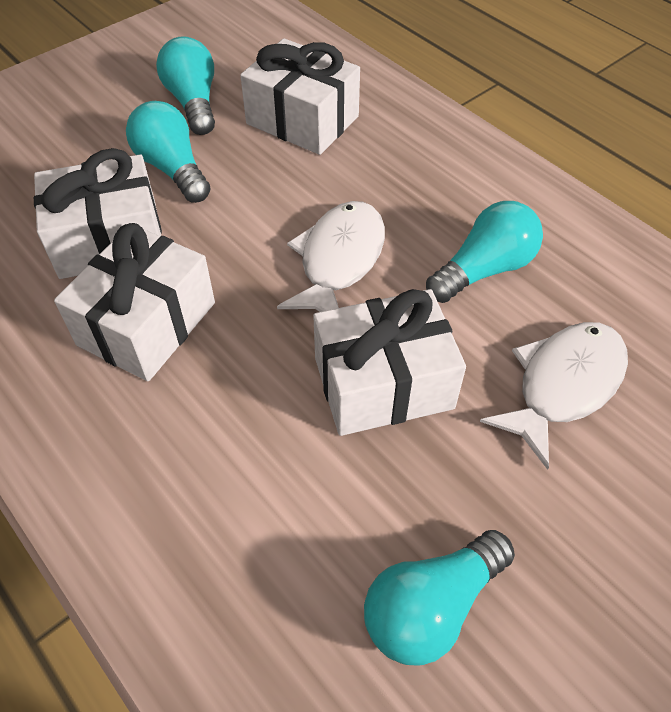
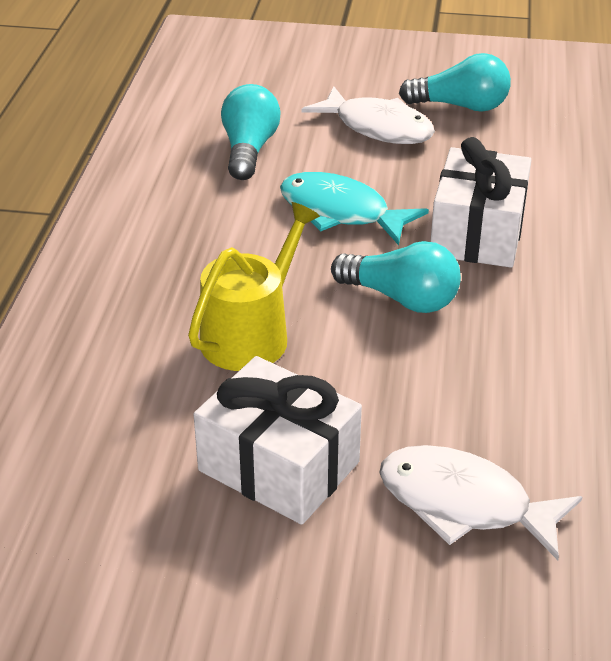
turquoise fish: 0 -> 1
turquoise light bulb: 4 -> 3
white gift: 4 -> 2
yellow watering can: 0 -> 1

